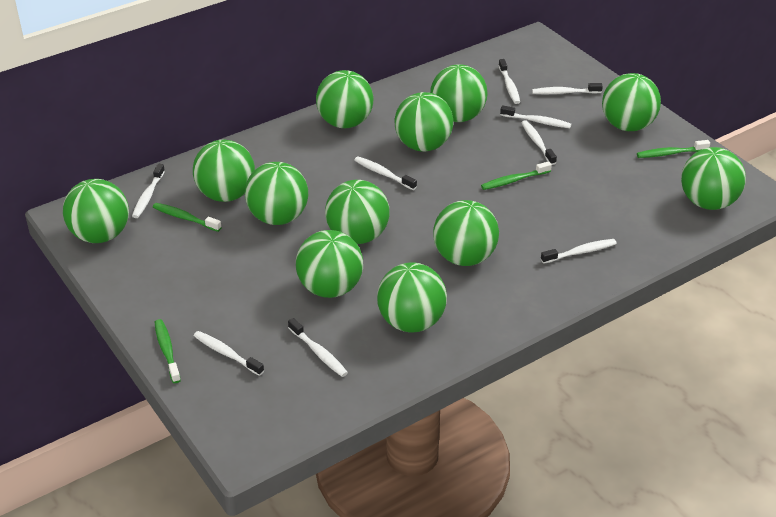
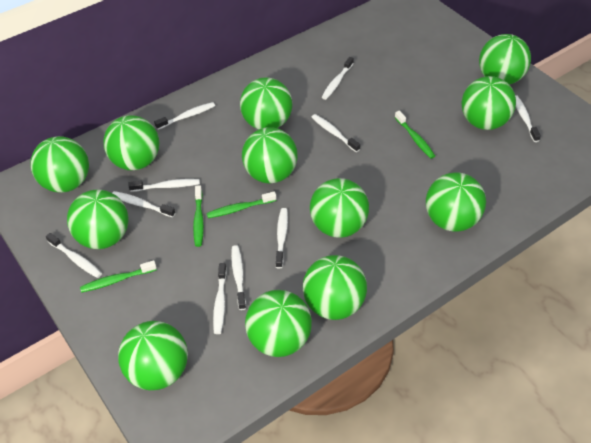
white toothbrush: 9 -> 10

